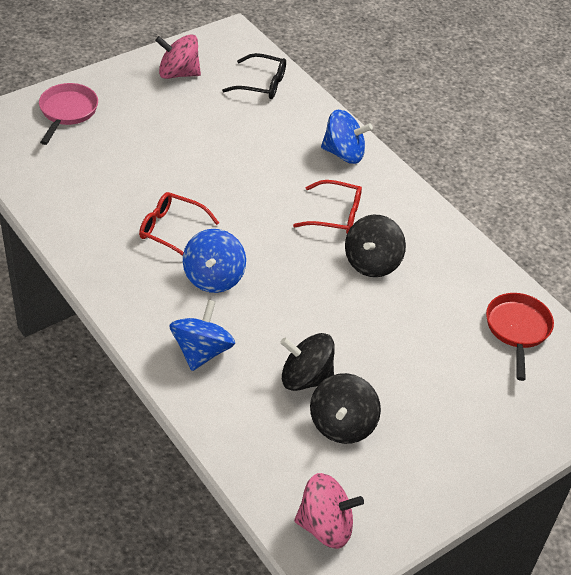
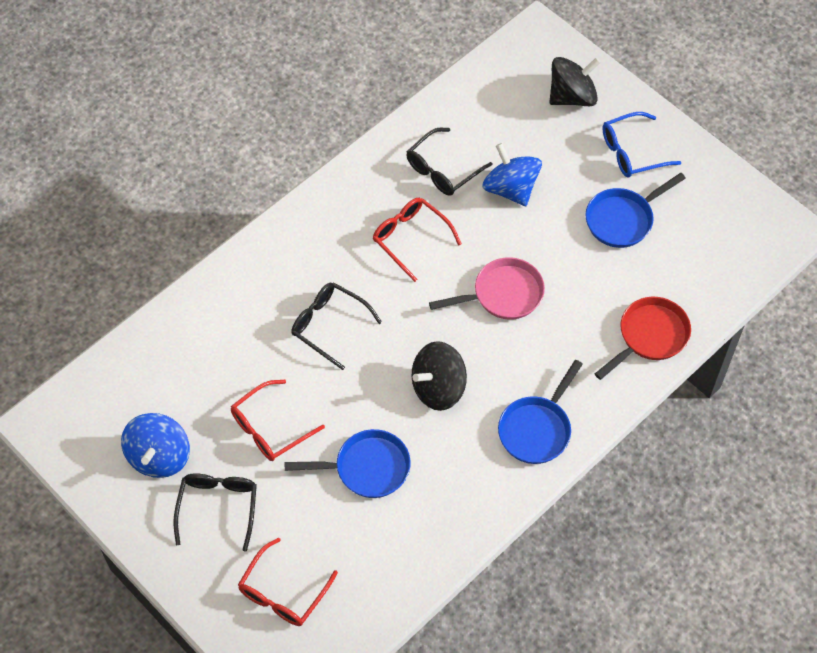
black glasses: 1 -> 3
black spinning top: 3 -> 2
blue glasses: 0 -> 1
blue pan: 0 -> 3
blue spinning top: 3 -> 2
pink spinning top: 2 -> 0
red glasses: 2 -> 3

